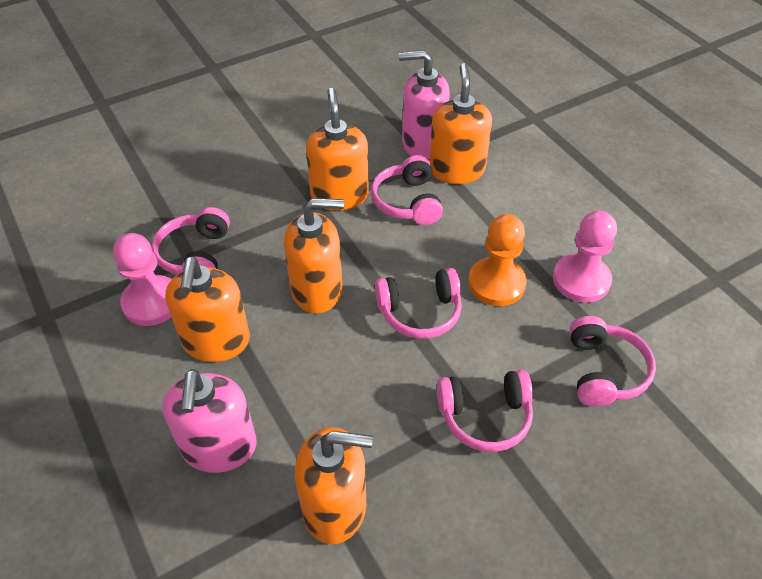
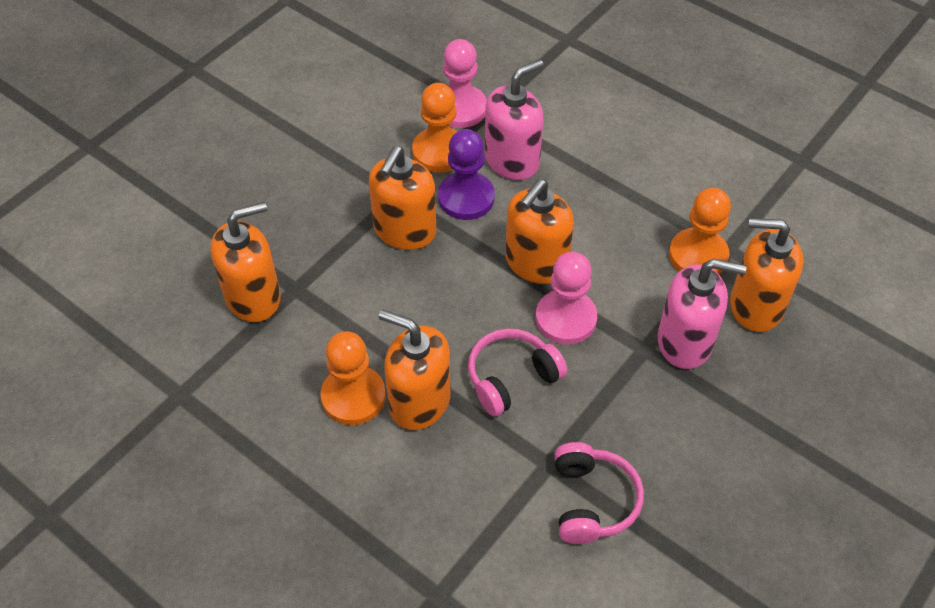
orange pawn: 1 -> 3
pink headphones: 5 -> 2
purple pawn: 0 -> 1

